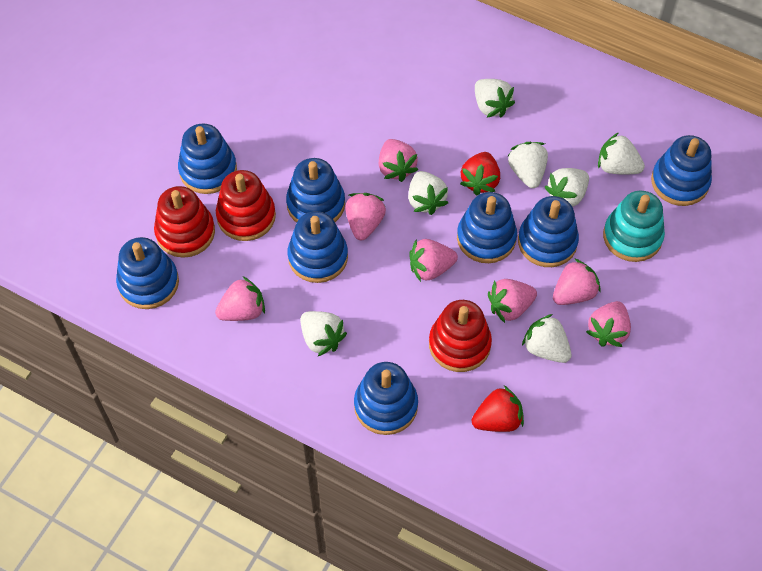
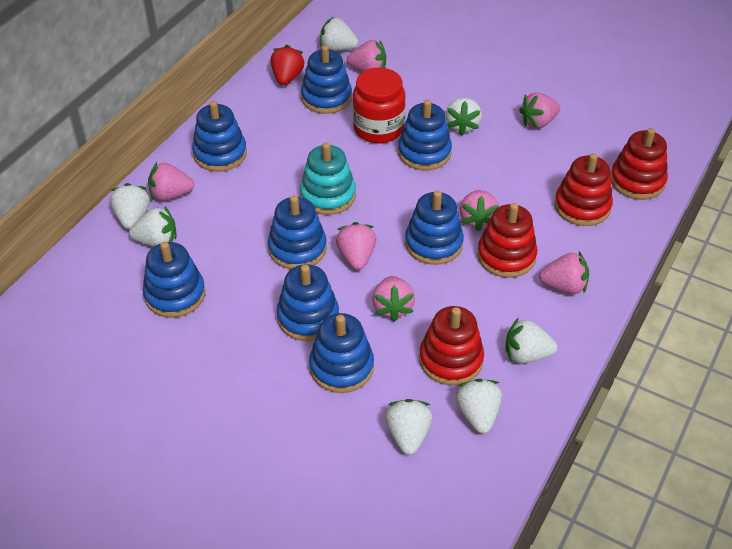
red jar: 0 -> 1
red stacking toy: 3 -> 4
red strawberry: 2 -> 1

